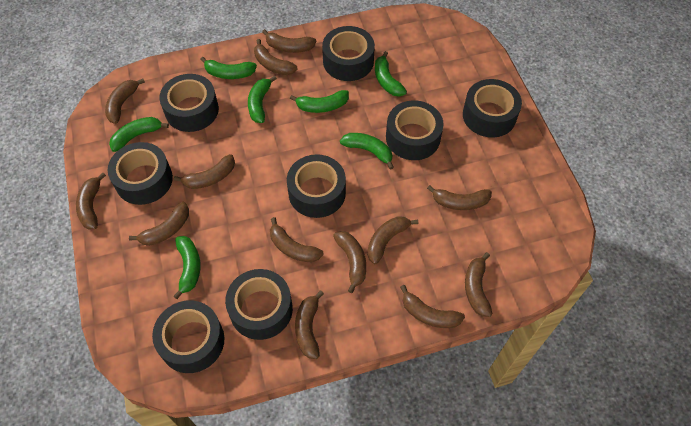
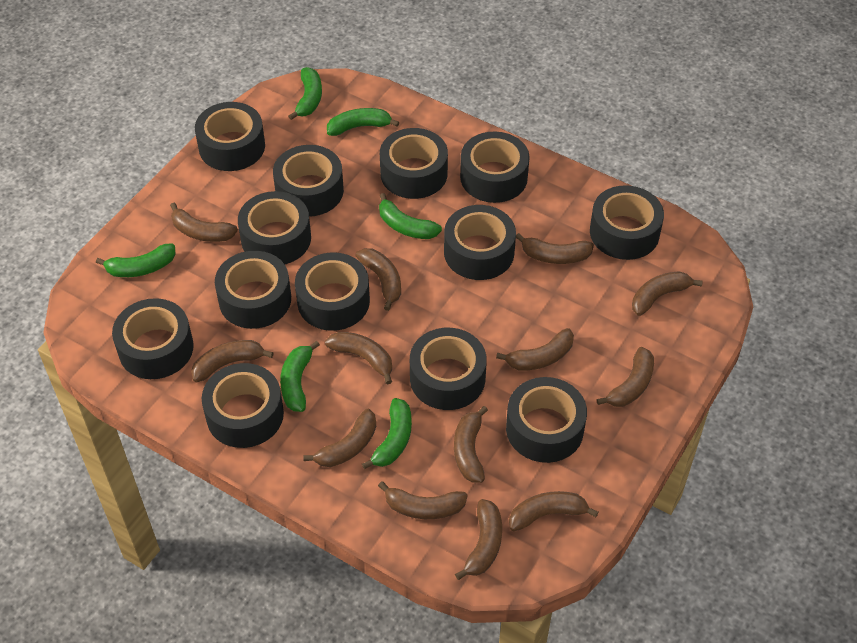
black tape: 8 -> 13
green banana: 7 -> 6

